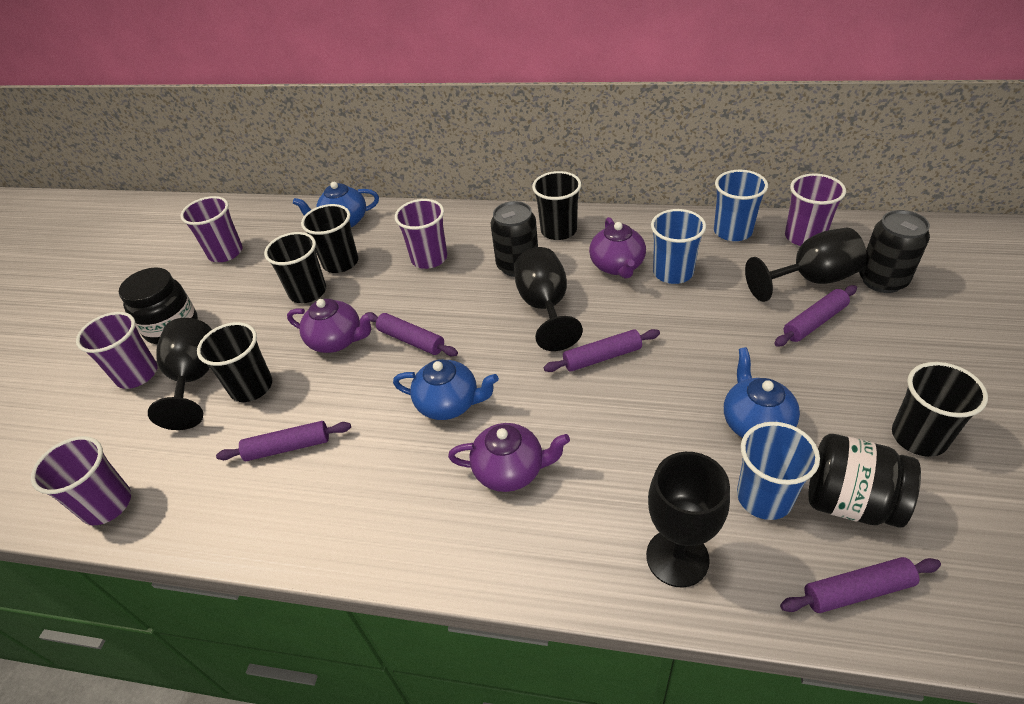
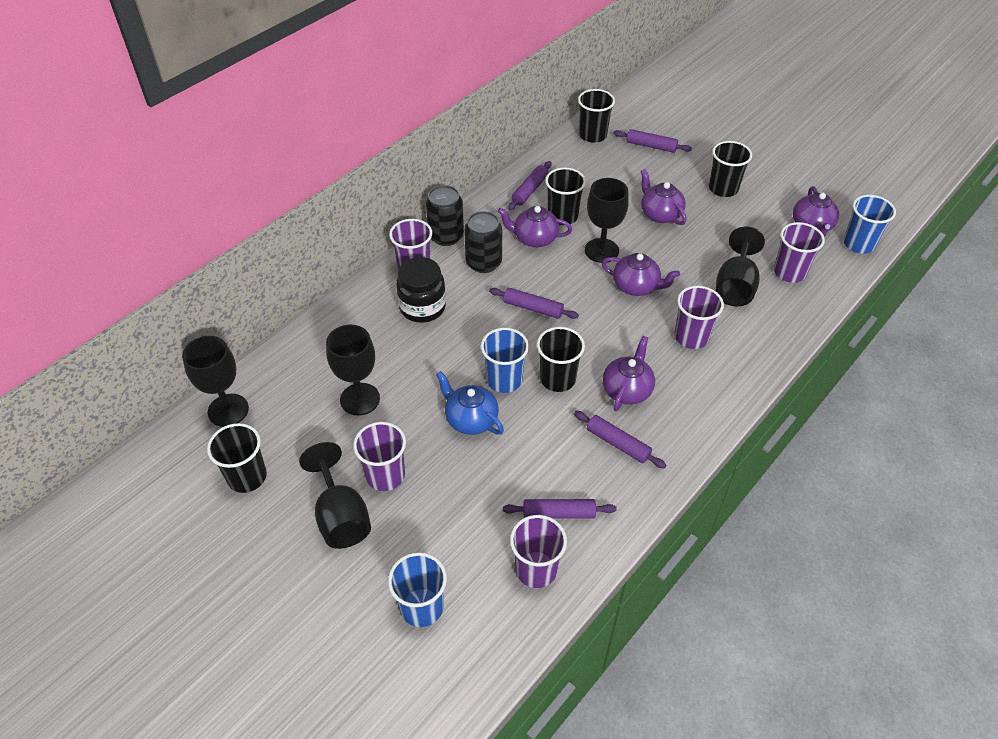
black goblet: 4 -> 5
black jar: 2 -> 1
blue teapot: 3 -> 1
purple teapot: 3 -> 5

